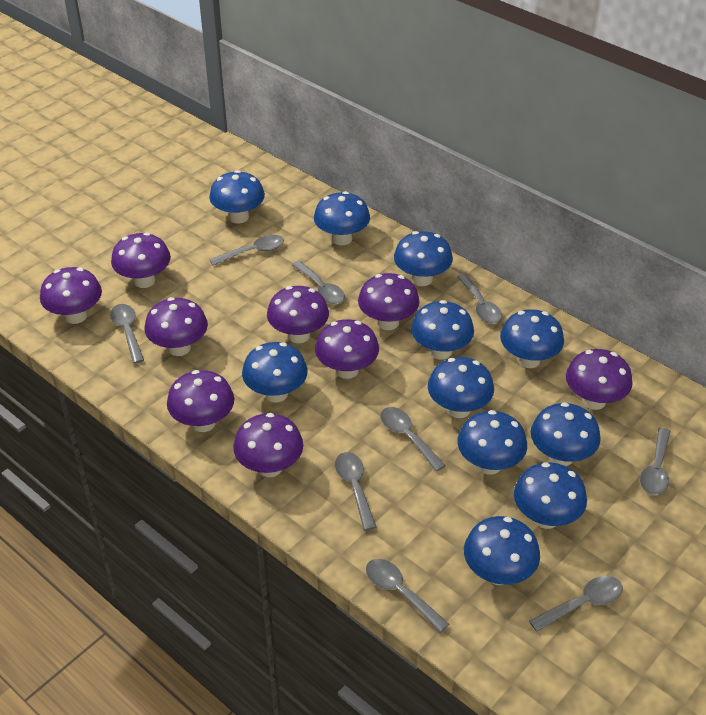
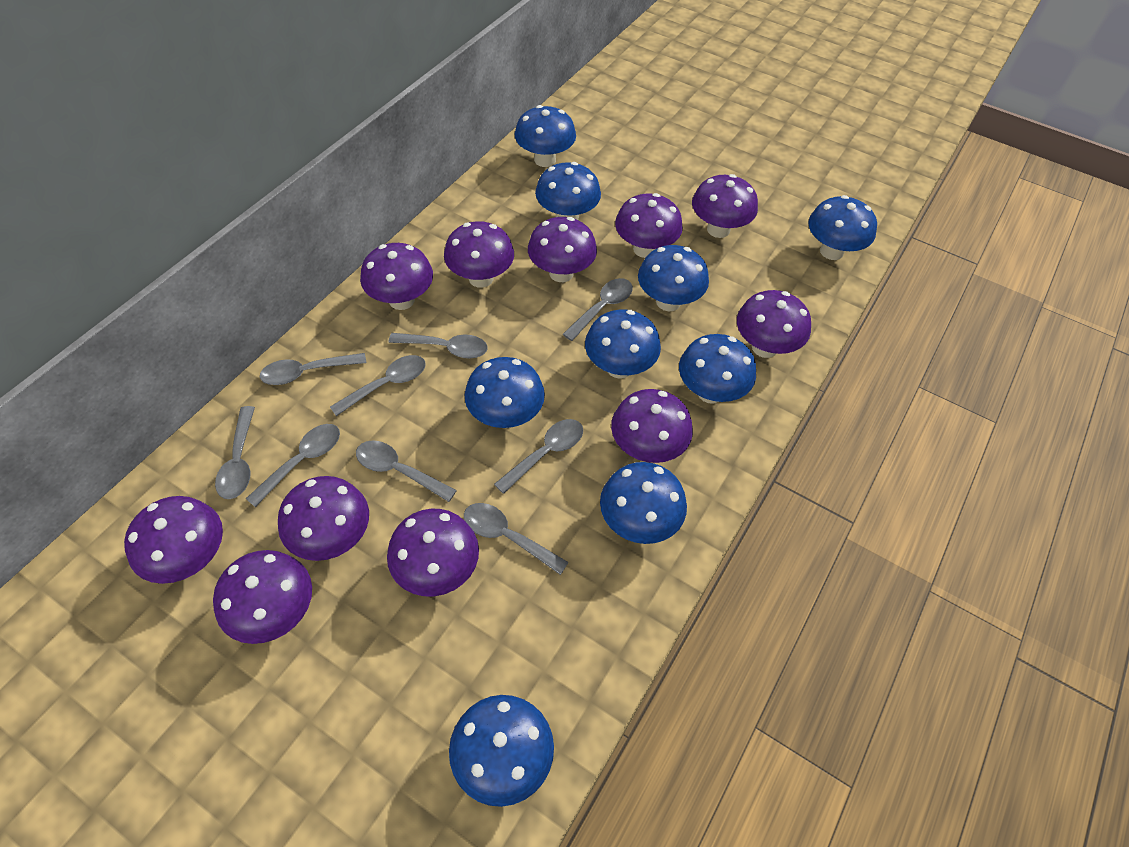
blue mushroom: 11 -> 9
purple mushroom: 9 -> 11

